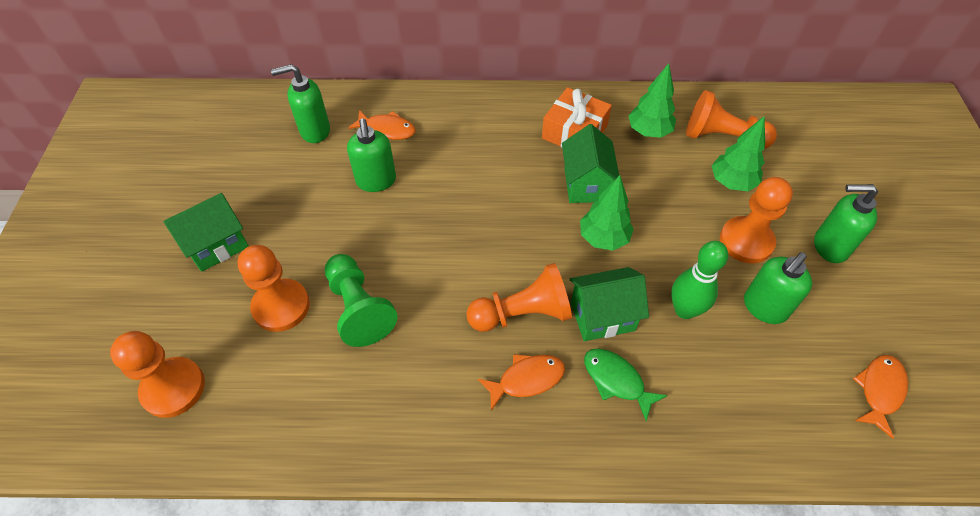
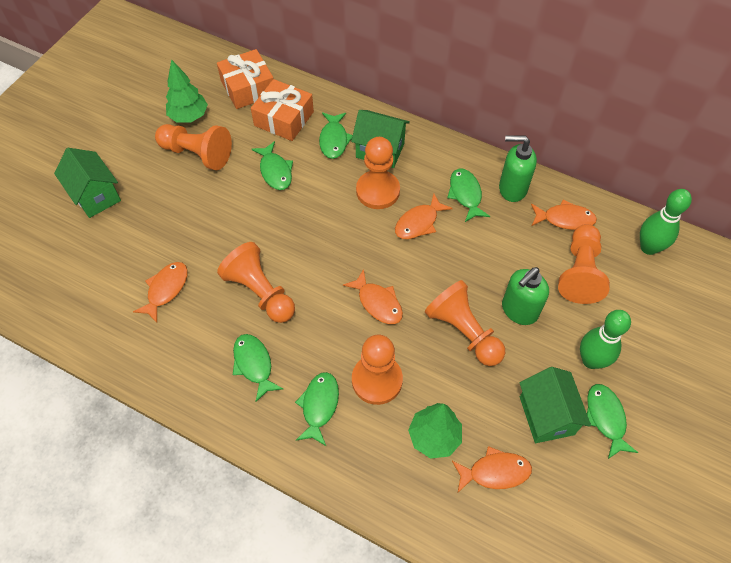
green bowling pin: 1 -> 2
green fish: 1 -> 6
green pawn: 1 -> 0
green soap dispenser: 4 -> 2
green tree: 3 -> 2
orange fish: 3 -> 5
orange gift: 1 -> 2
orange pawn: 5 -> 6

